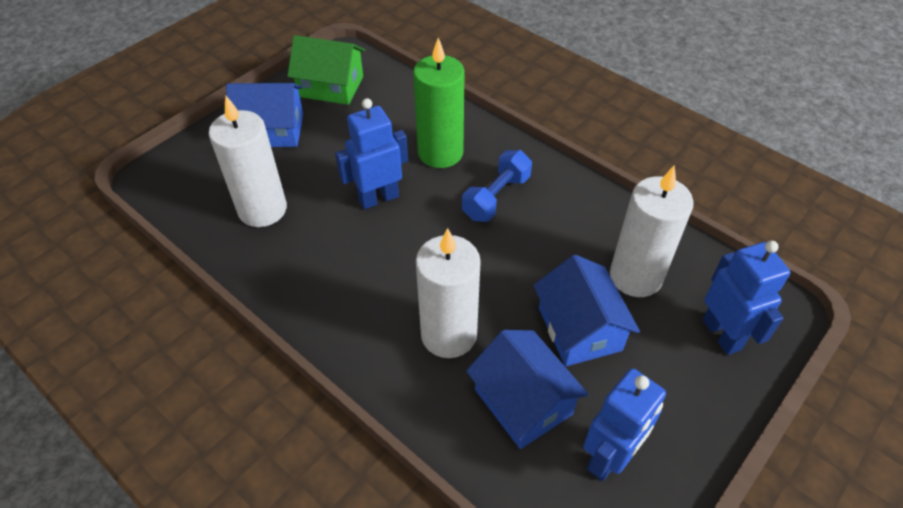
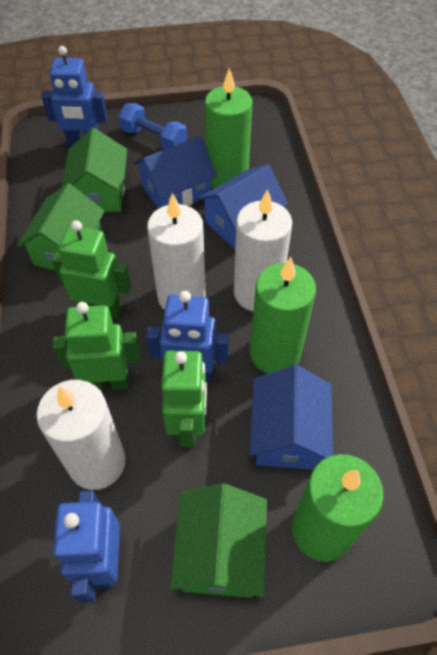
green candle: 1 -> 3
green house: 1 -> 3
green robot: 0 -> 3

